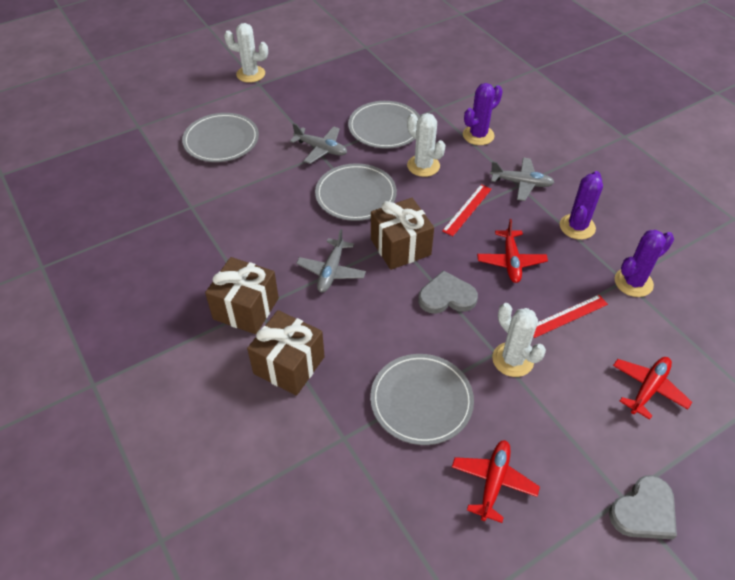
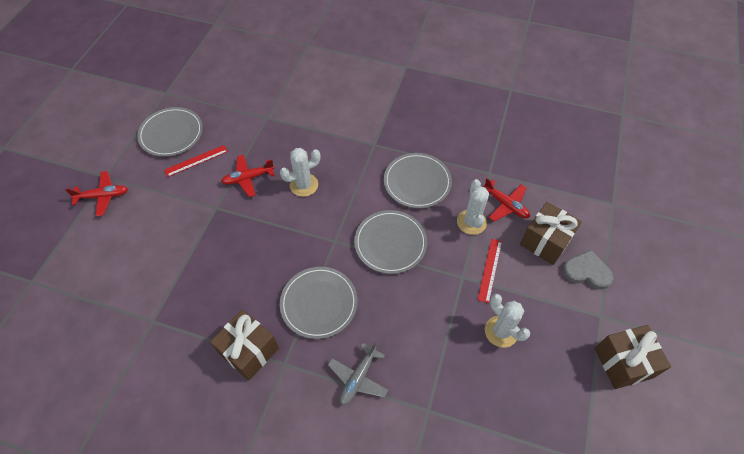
grey heart: 2 -> 1
grey plane: 3 -> 1
purple cactus: 3 -> 0

